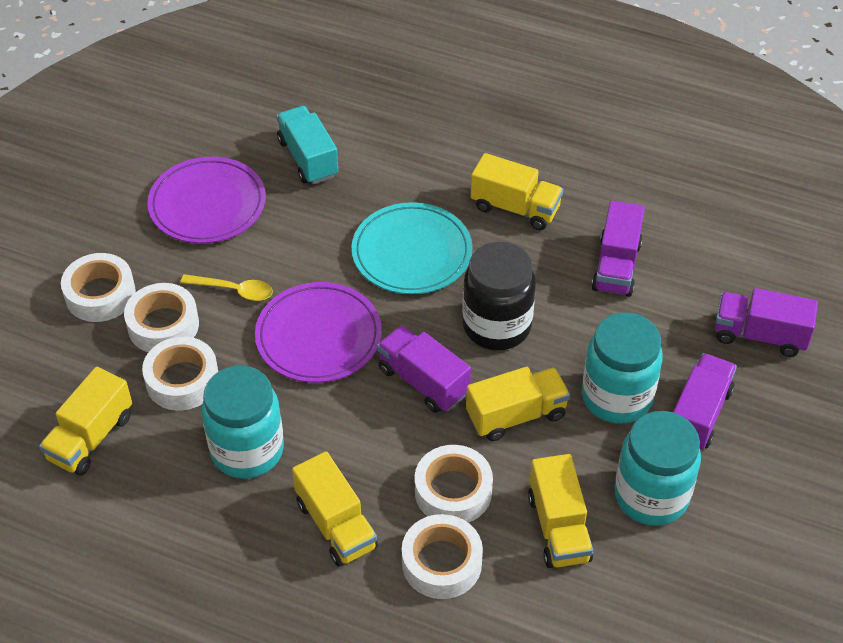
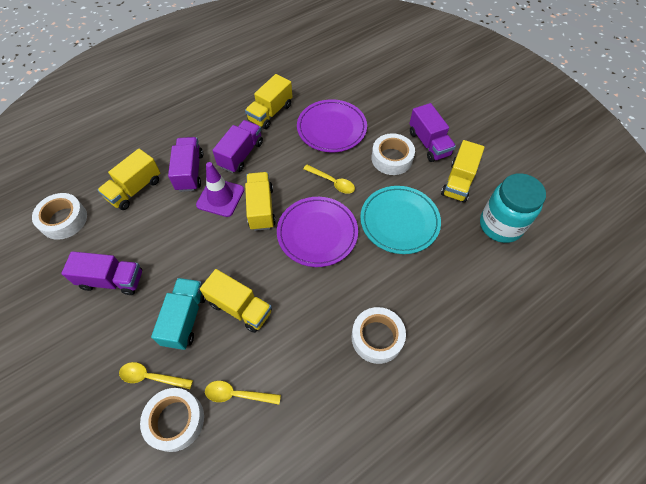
black jar: 1 -> 0
purple traffic cone: 0 -> 1
turquoise jar: 3 -> 1
white tape: 5 -> 4
yellow spoon: 1 -> 3

